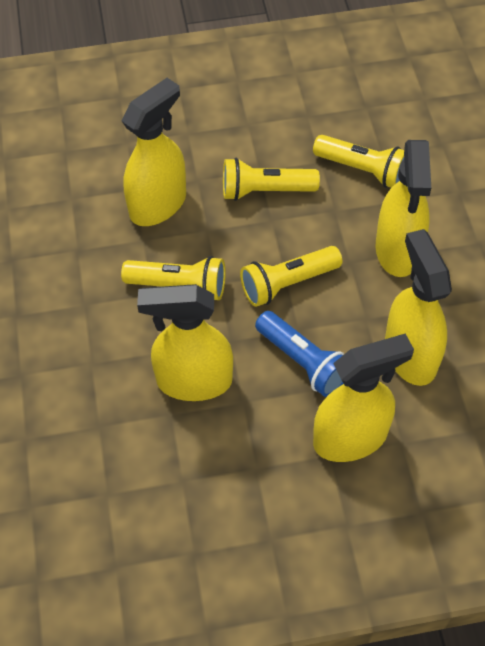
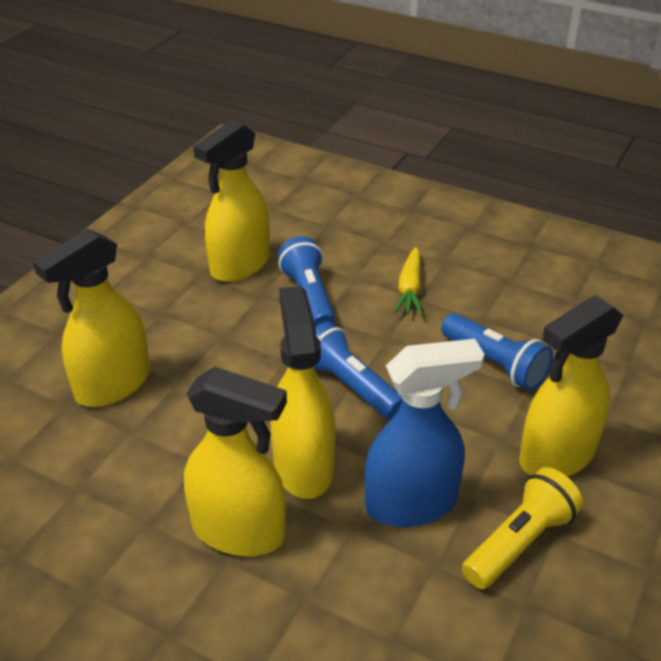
blue flashlight: 1 -> 3
blue spray bottle: 0 -> 1
yellow carrot: 0 -> 1
yellow flashlight: 4 -> 1

